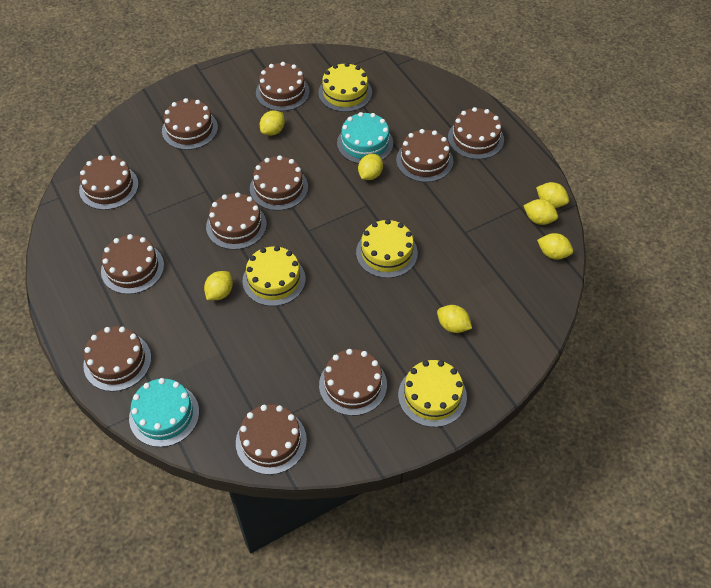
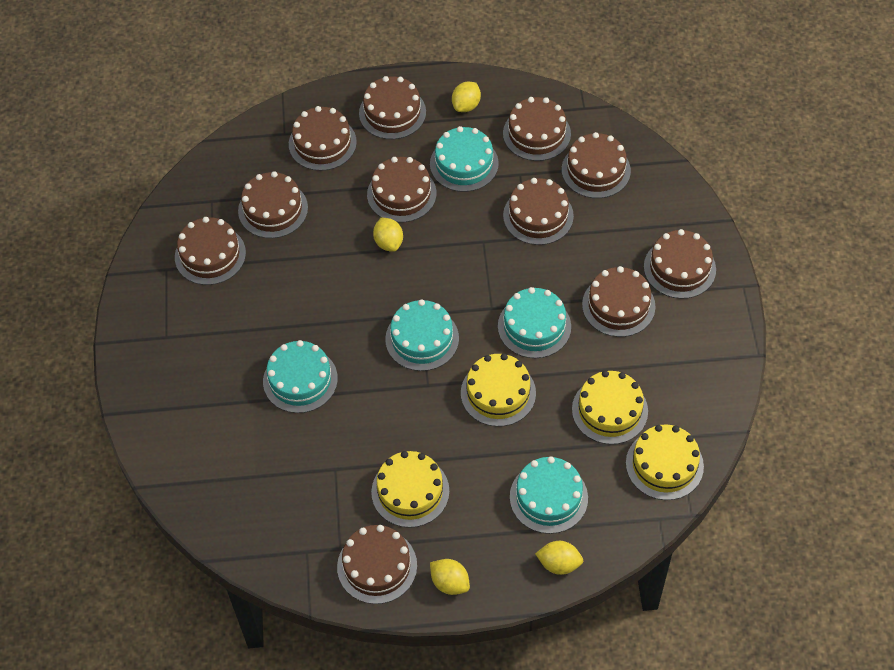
turquoise cake: 2 -> 5
yellow lemon: 7 -> 4

